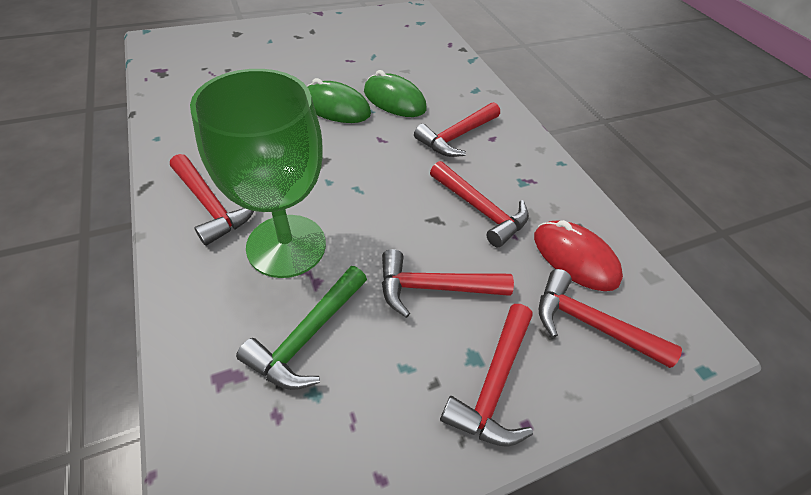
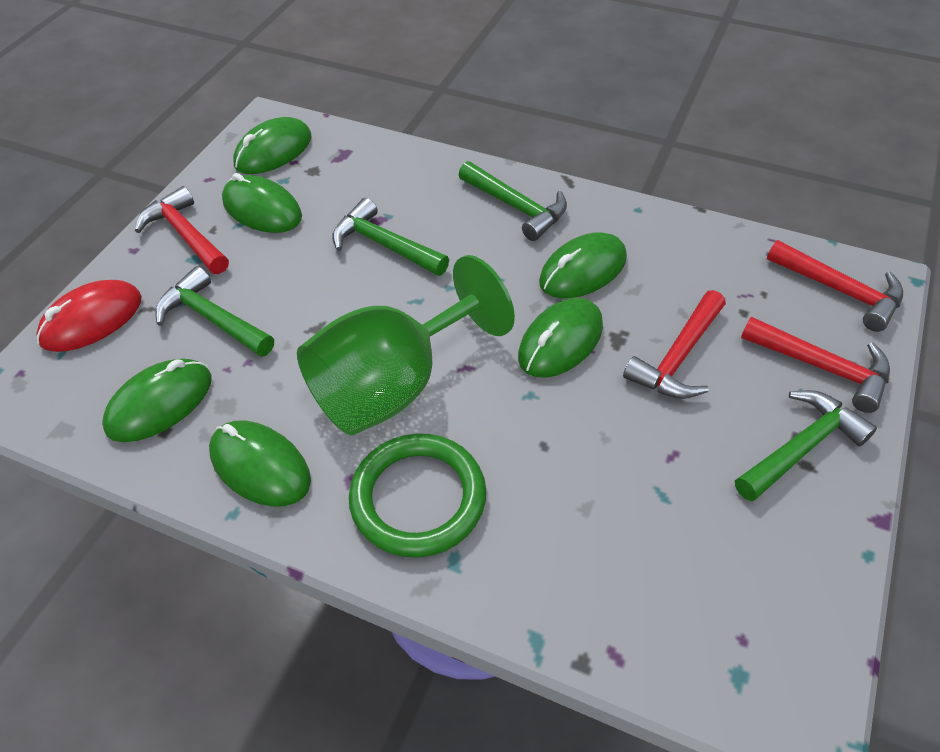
green hammer: 1 -> 4
green mouse: 2 -> 6
green ring: 0 -> 1
red hammer: 6 -> 4

